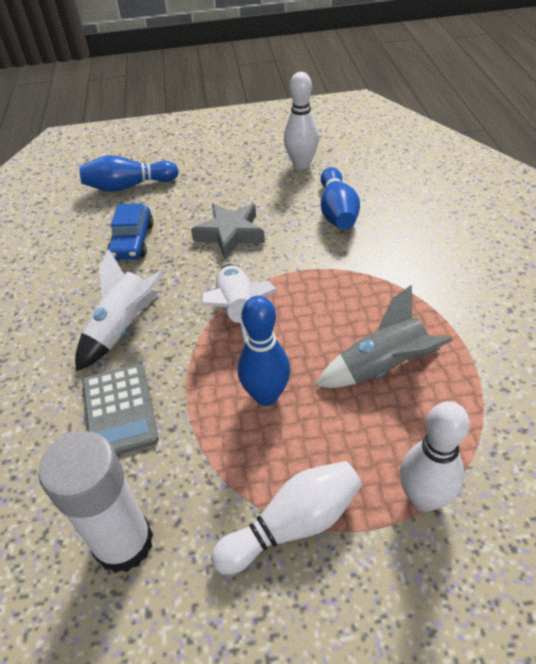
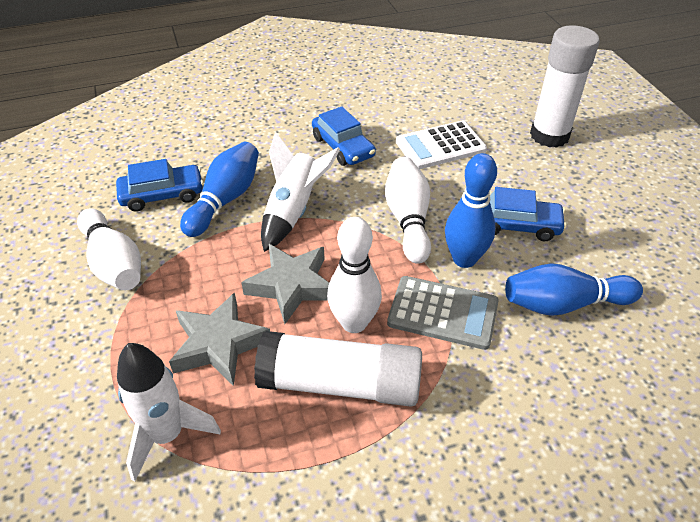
blue car: 1 -> 3
grey rocket: 1 -> 0
grey star: 1 -> 2
white calculator: 0 -> 1
white glue stick: 1 -> 2

